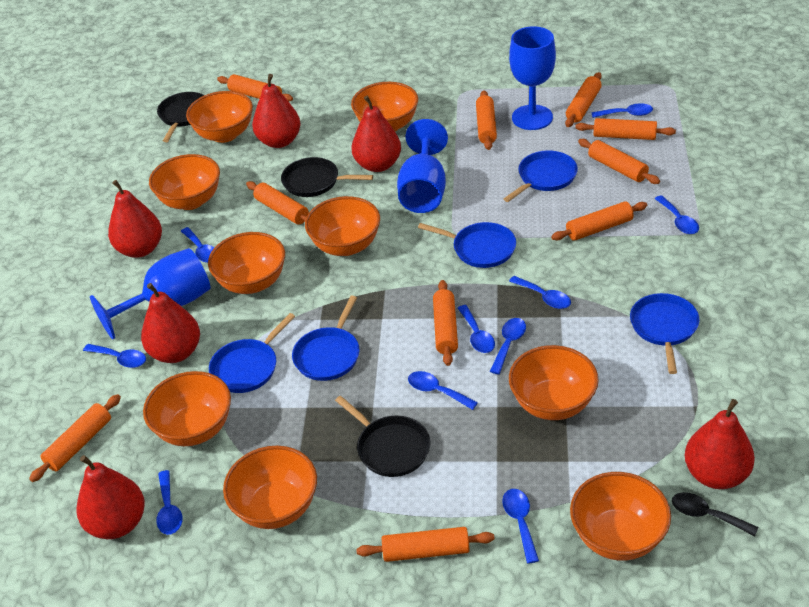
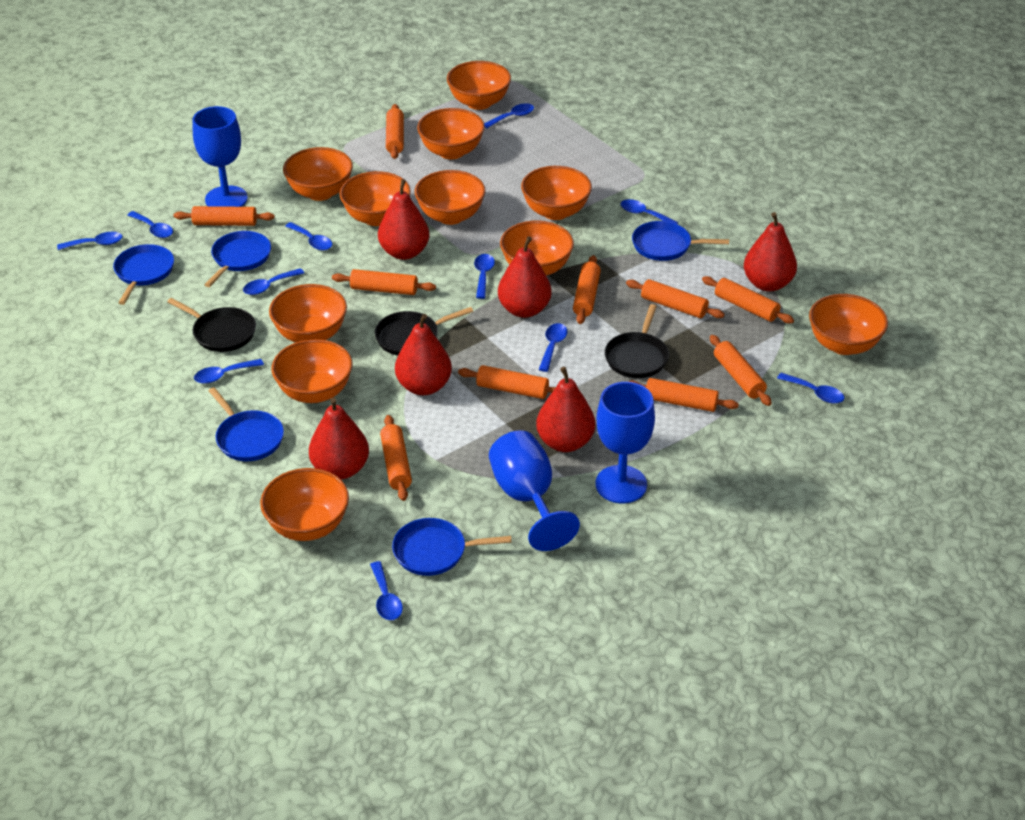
black spoon: 1 -> 0
blue spoon: 10 -> 11
orange bowl: 9 -> 11

